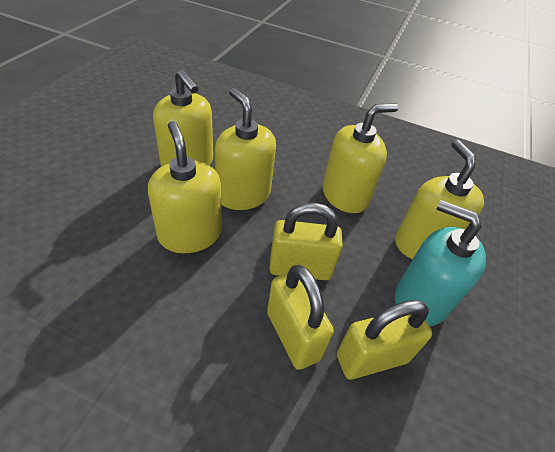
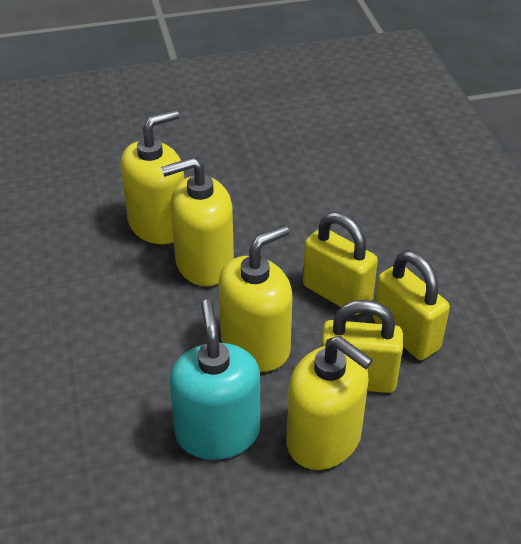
yellow soap dispenser: 5 -> 4

